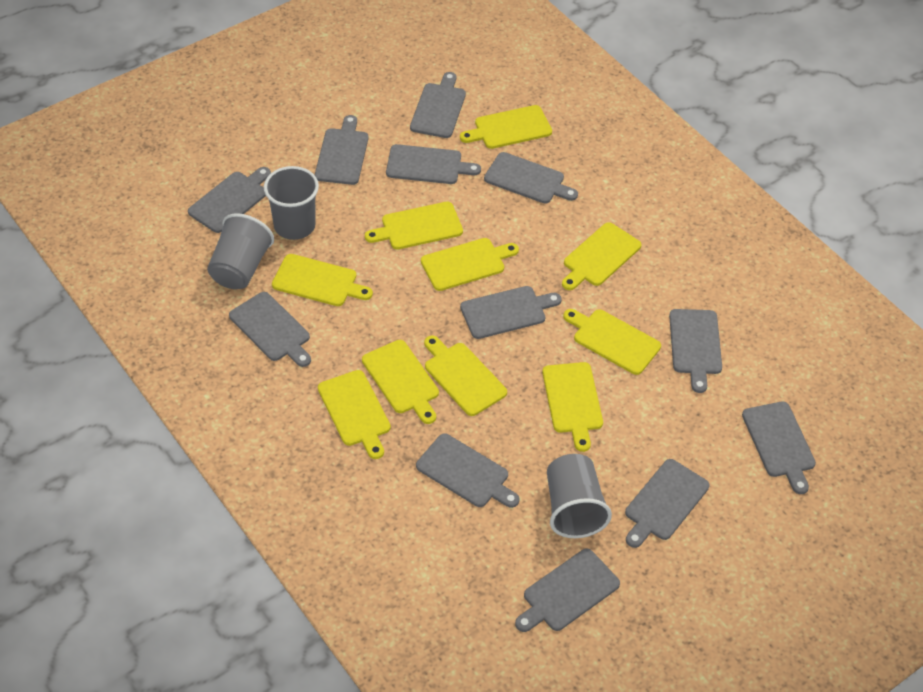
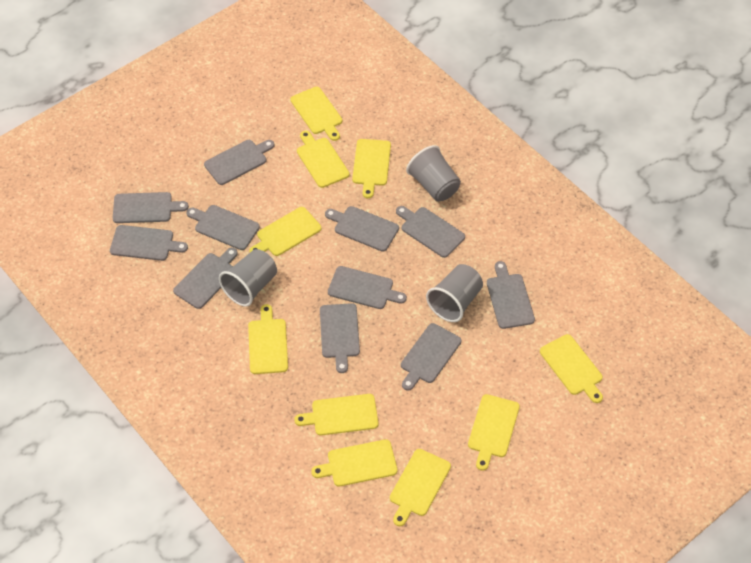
grey cutting board: 12 -> 11

